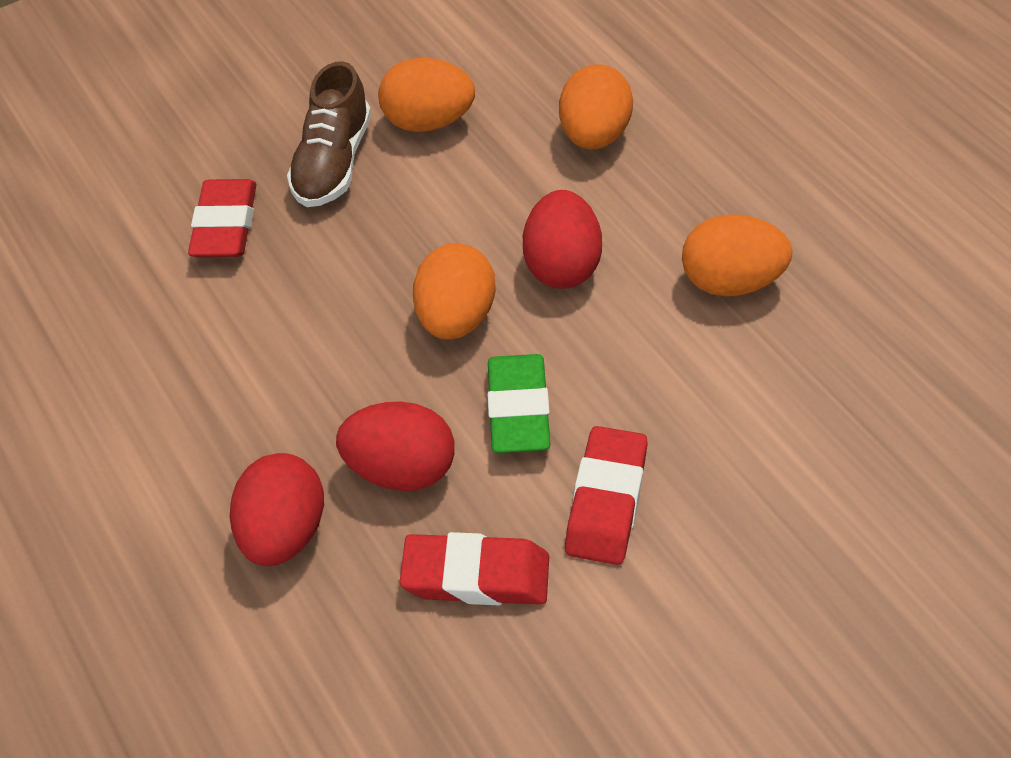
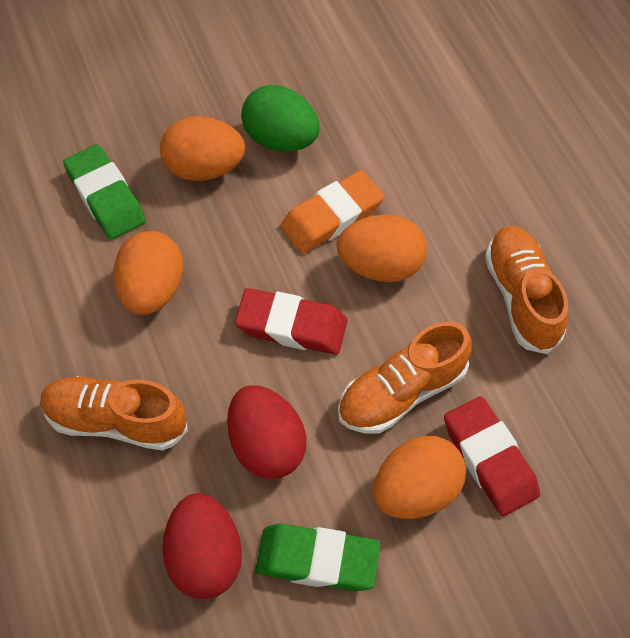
brown shoe: 1 -> 0
green egg: 0 -> 1
green eraser: 1 -> 2
orange eraser: 0 -> 1
orange shoe: 0 -> 3
red egg: 3 -> 2
red eraser: 3 -> 2

